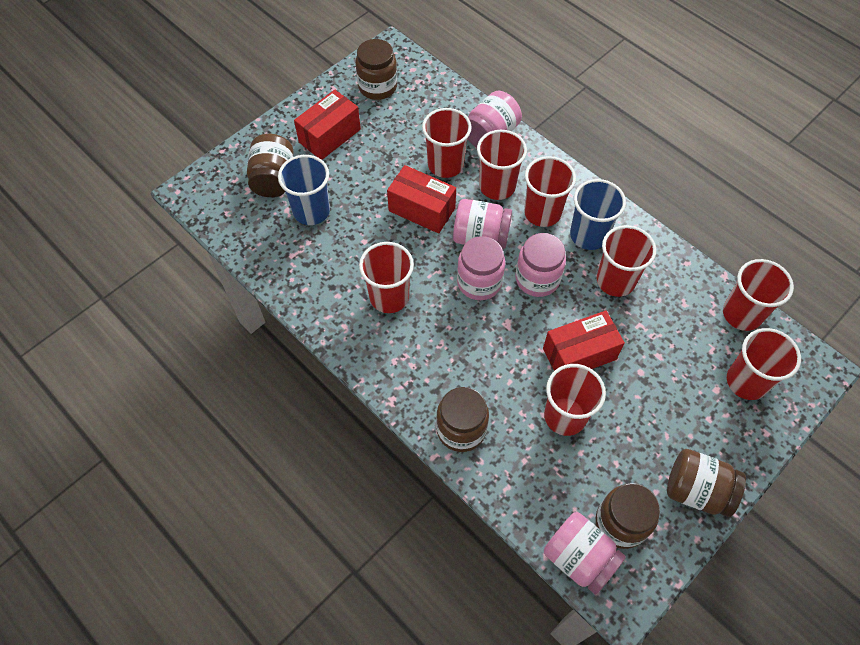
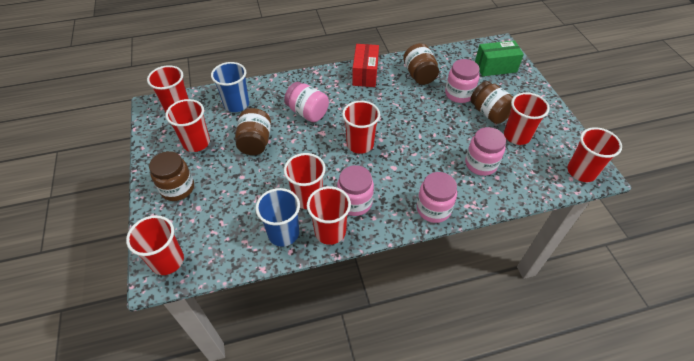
brown jar: 5 -> 4
green box: 0 -> 1
red box: 3 -> 1

